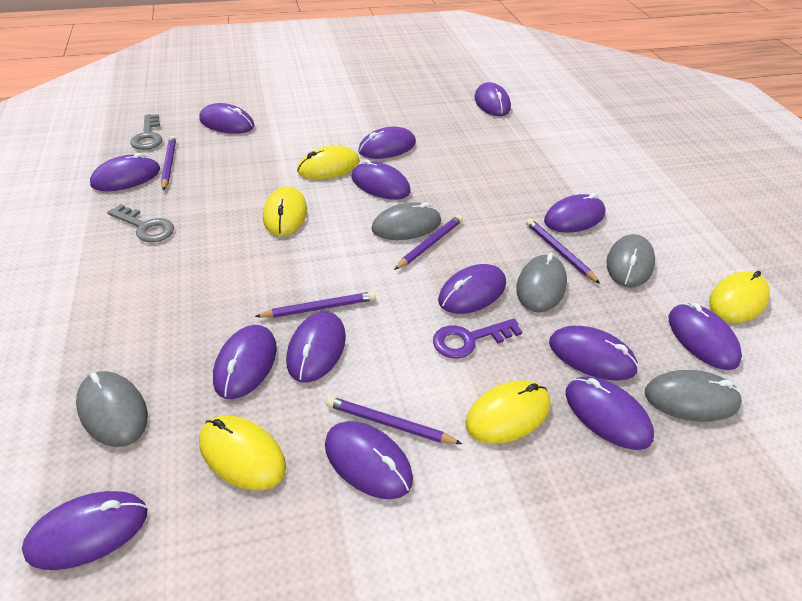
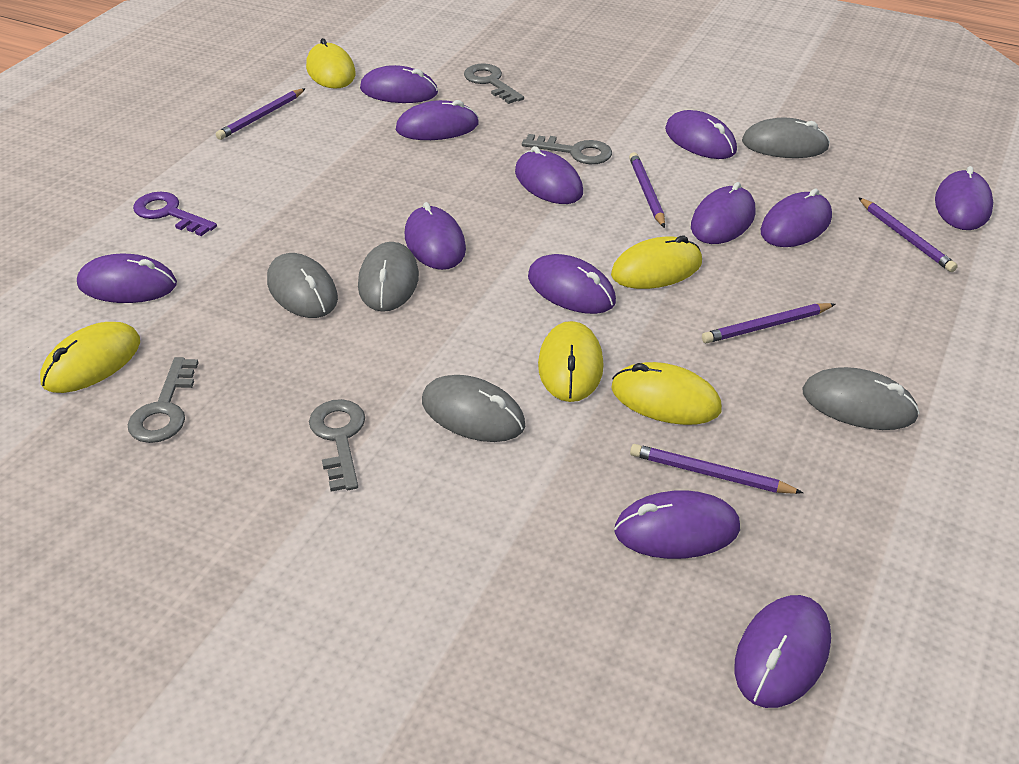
grey key: 2 -> 4
purple mouse: 14 -> 12

